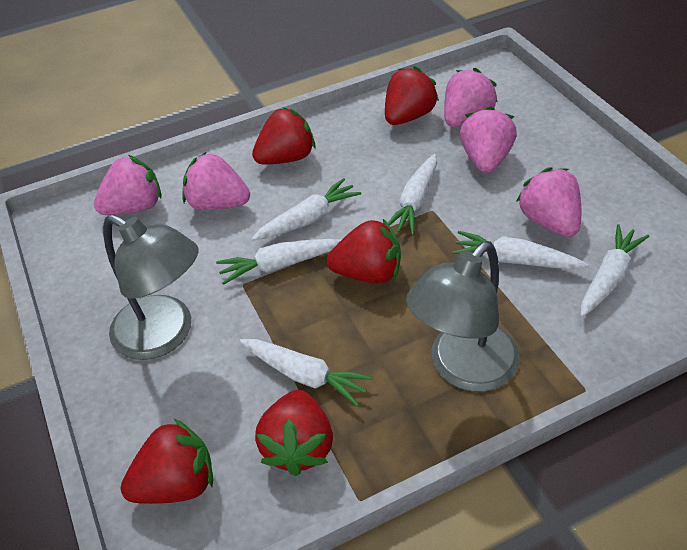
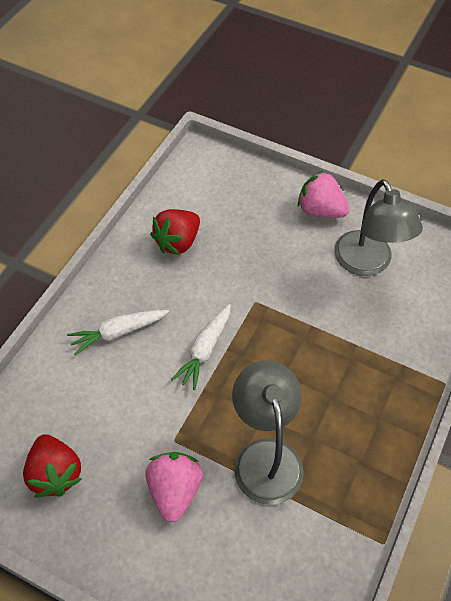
pink strawberry: 5 -> 2
red strawberry: 5 -> 2
white carrot: 6 -> 2

